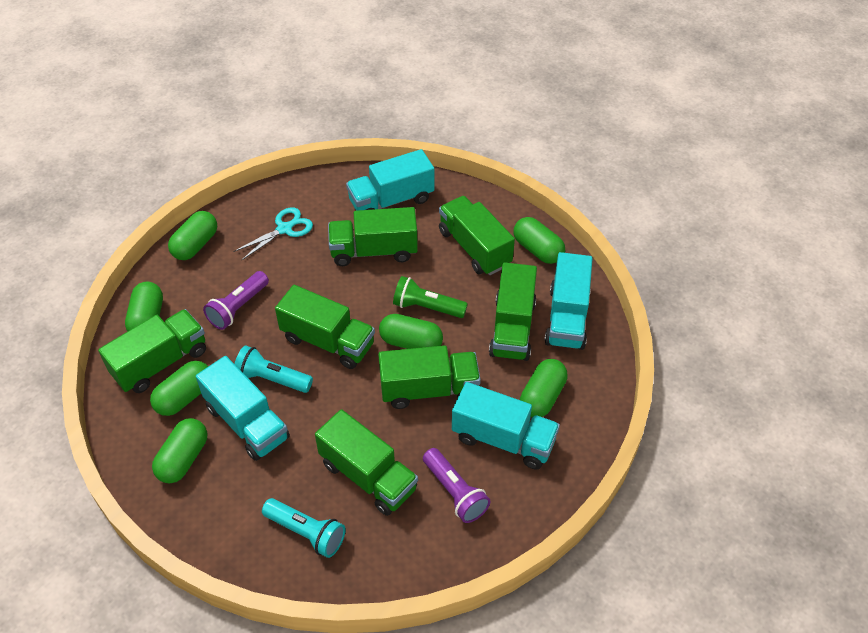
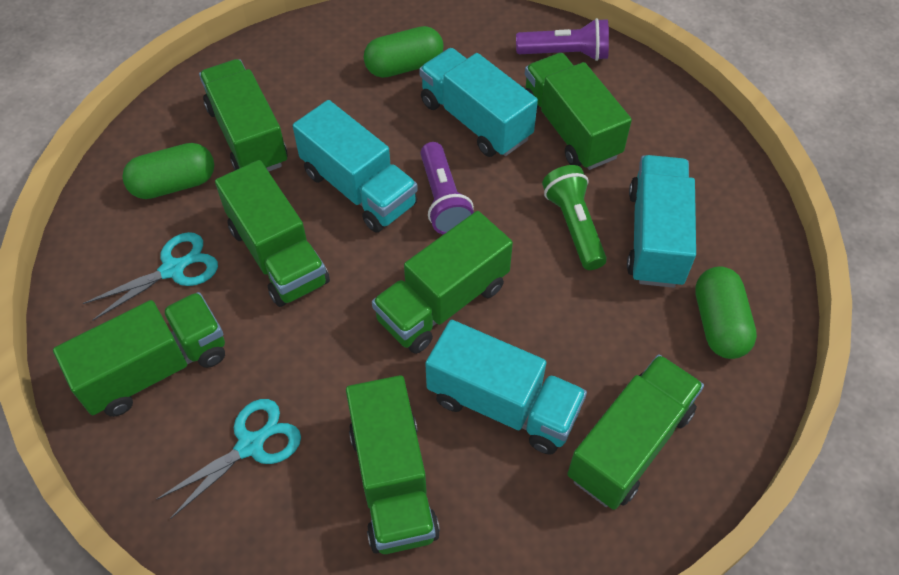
green capsule: 7 -> 3
turquoise flashlight: 2 -> 0
turquoise scissors: 1 -> 2

